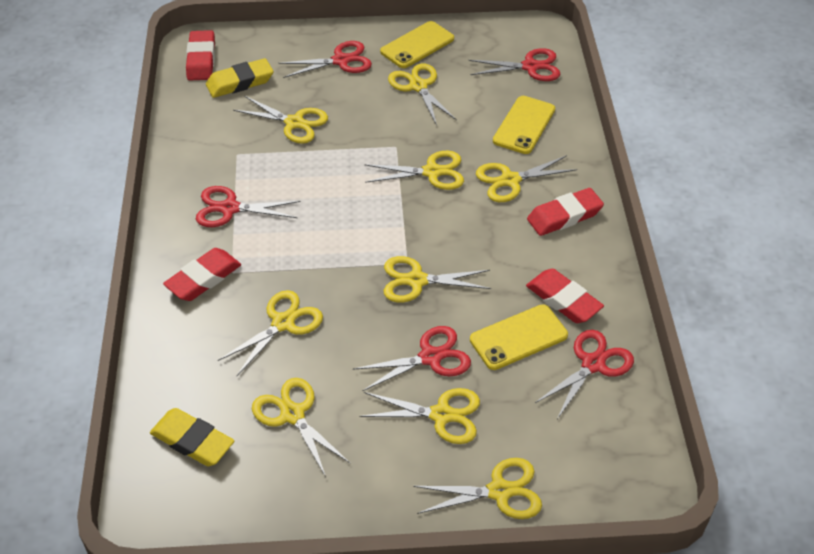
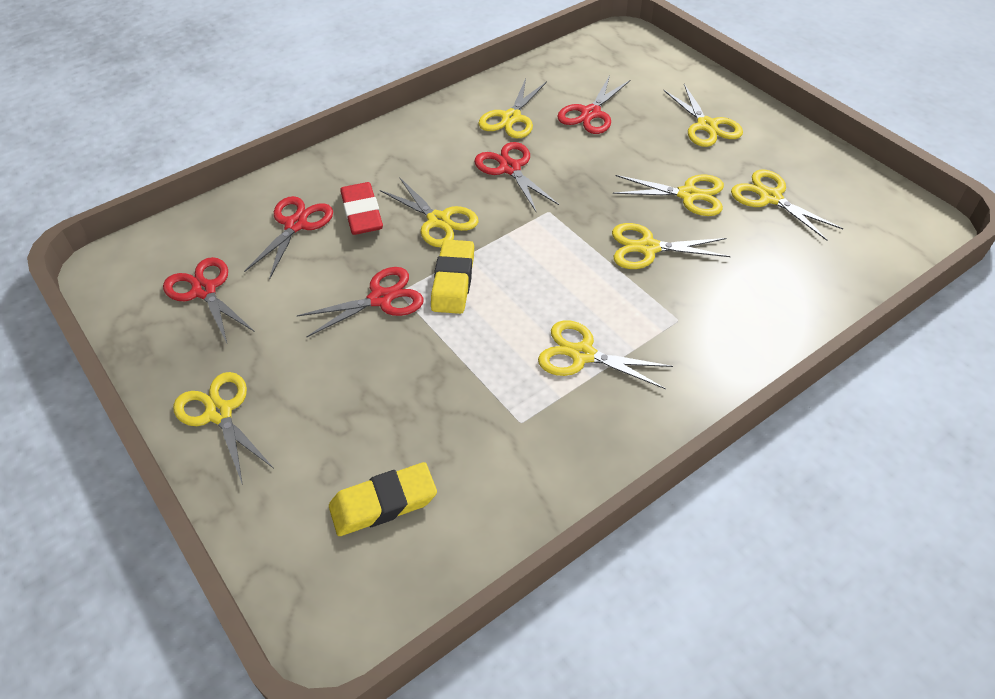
red eraser: 4 -> 1
yellow phone: 3 -> 0
yellow scissors: 9 -> 8

